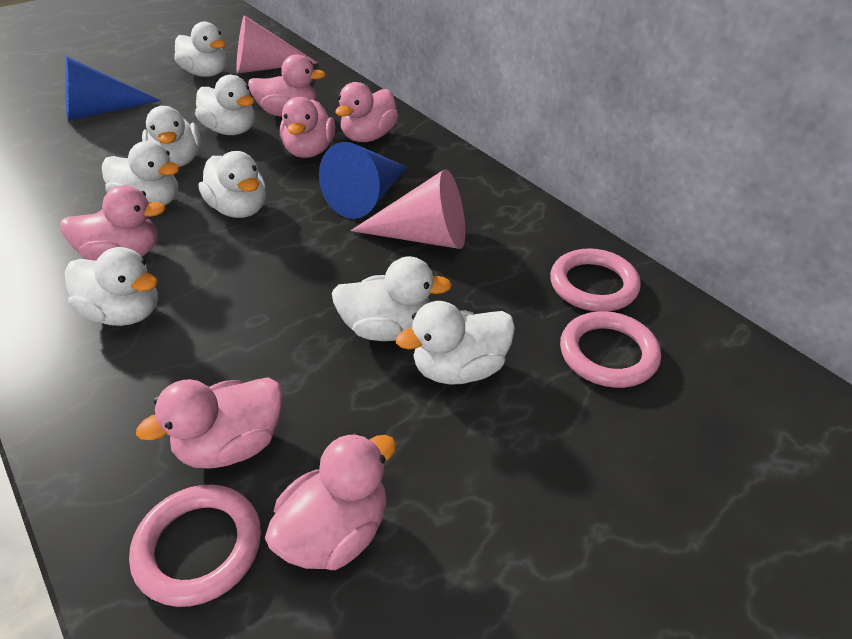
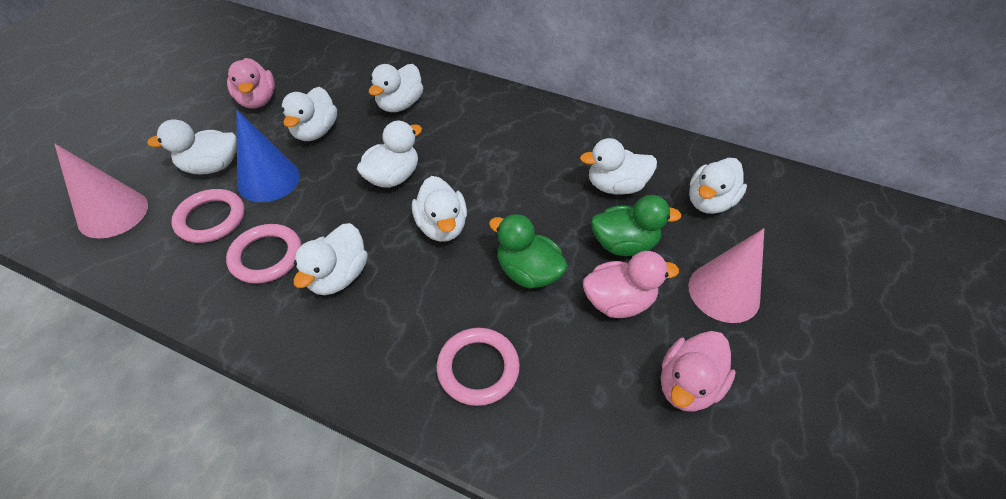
blue cone: 2 -> 1
green duck: 0 -> 2
pink duck: 6 -> 3

